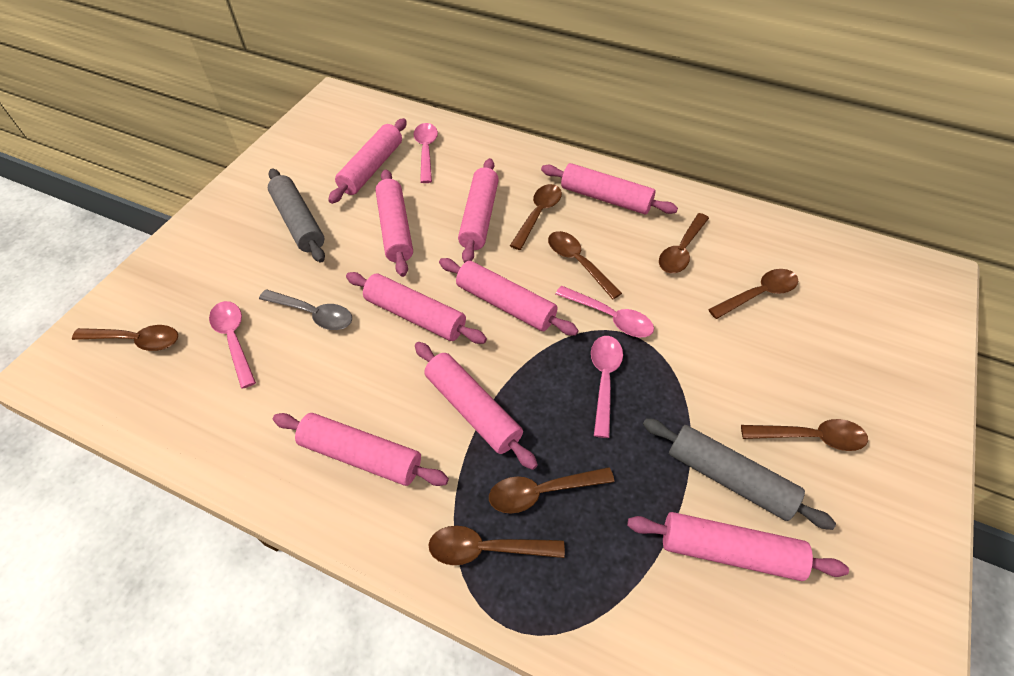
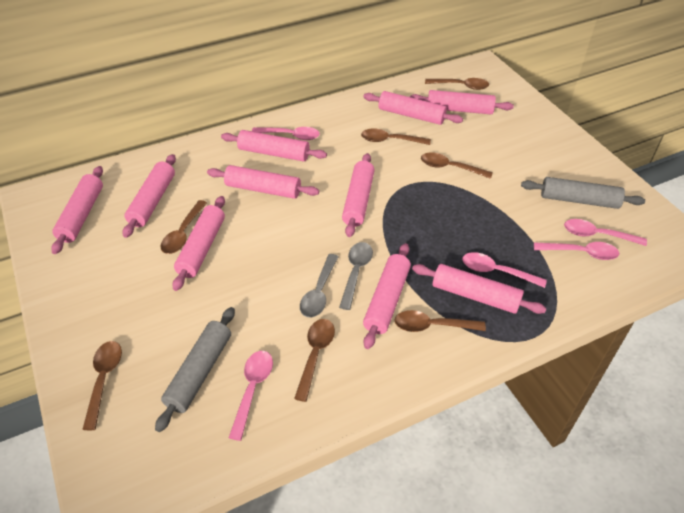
brown spoon: 8 -> 7
grey spoon: 1 -> 2
pink rolling pin: 9 -> 10
pink spoon: 4 -> 5

